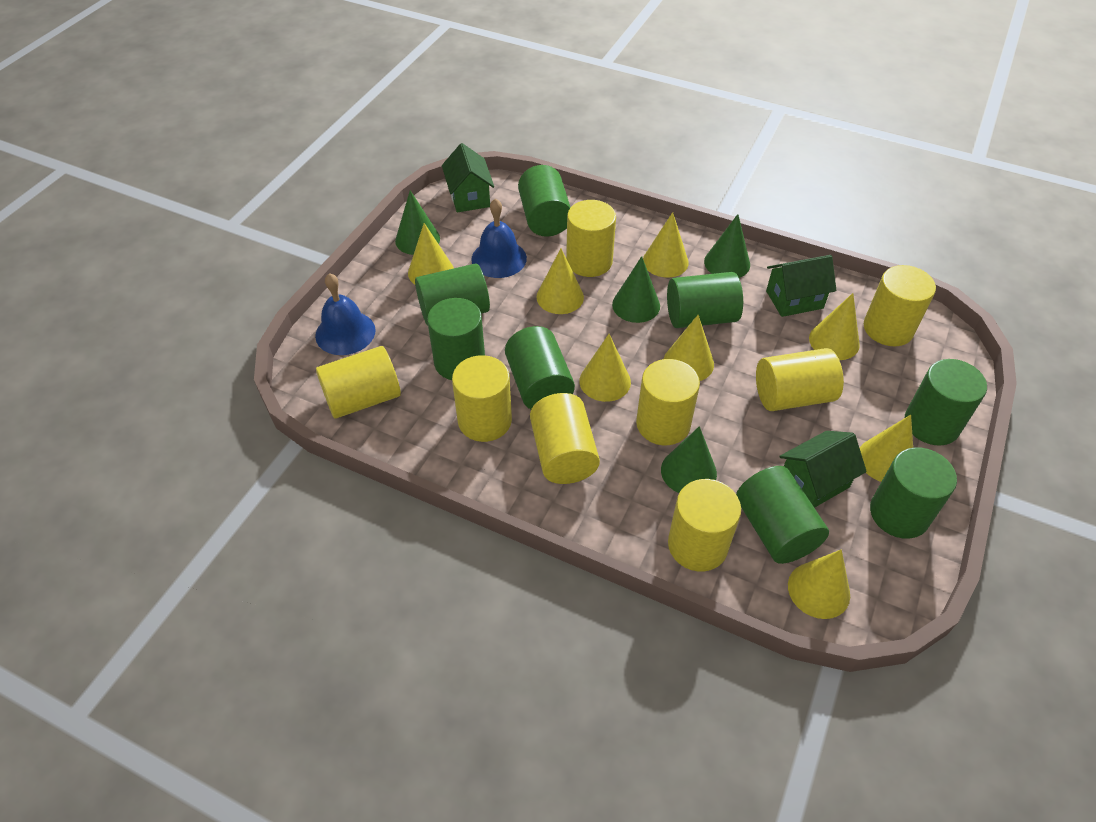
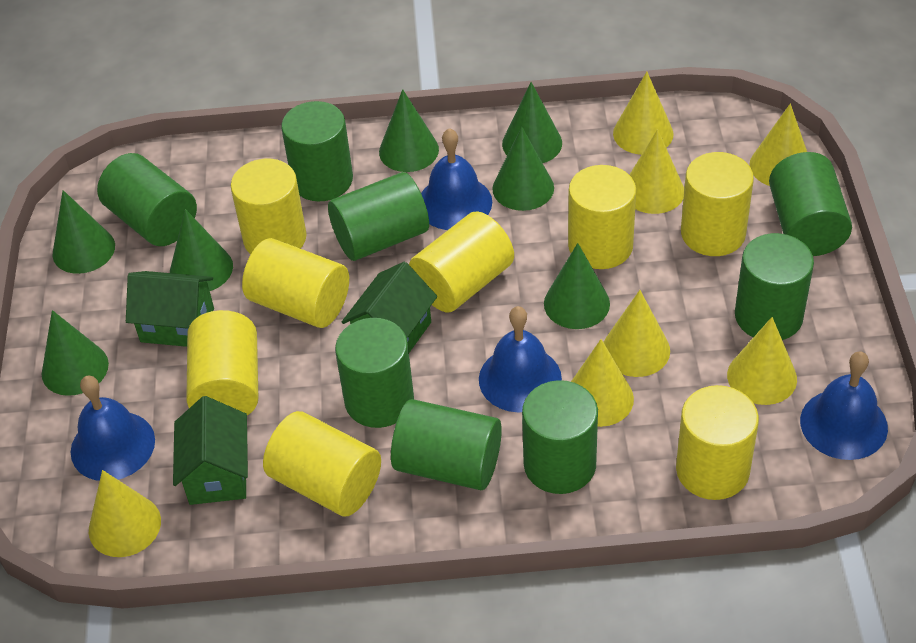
blue bell: 2 -> 4
green cone: 4 -> 7
yellow cone: 8 -> 7

